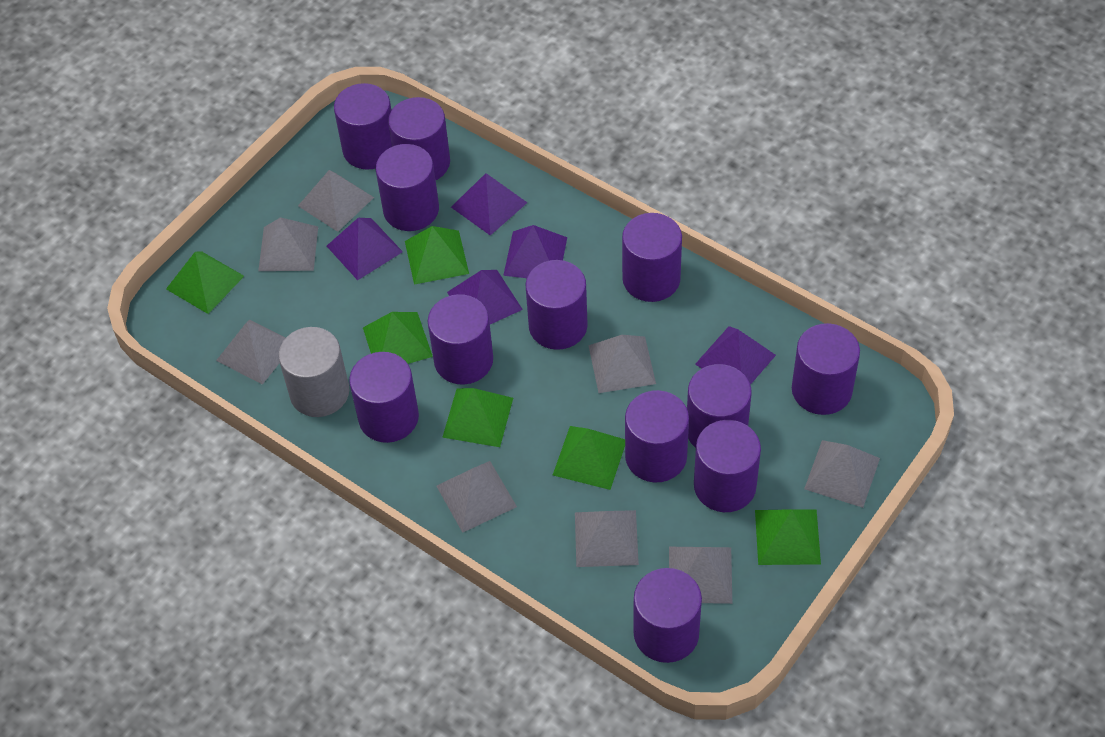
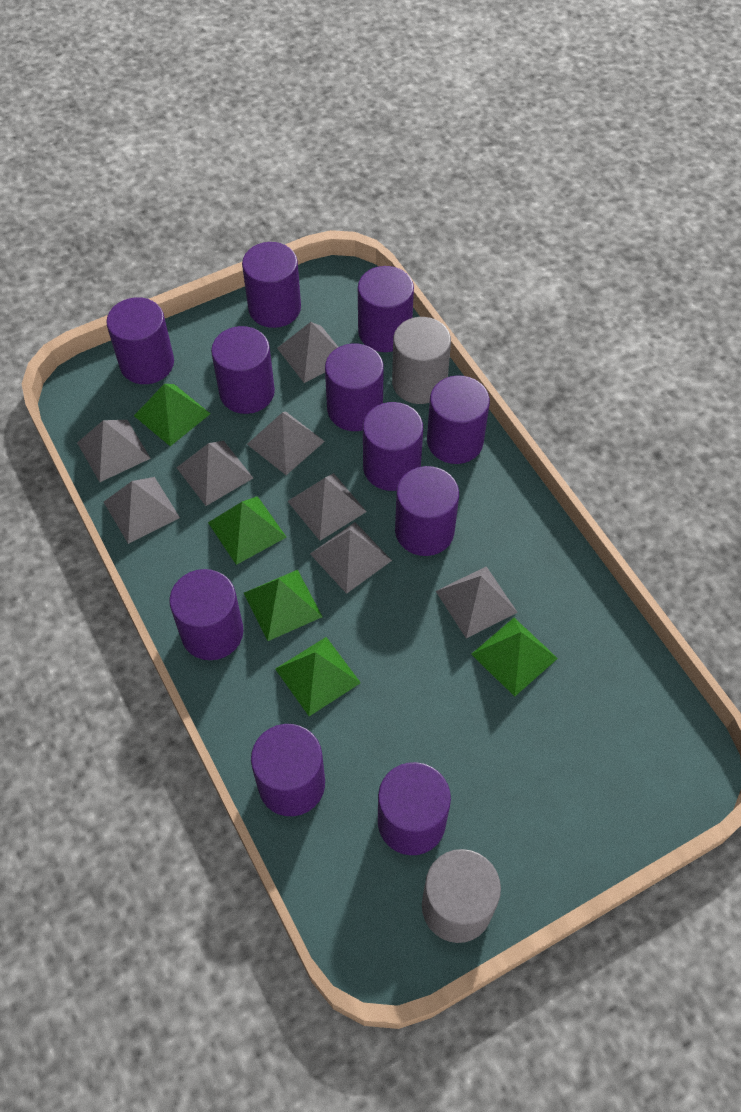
green pyramid: 6 -> 5
grey cylinder: 1 -> 2
purple cylinder: 12 -> 11
purple pyramid: 5 -> 0

